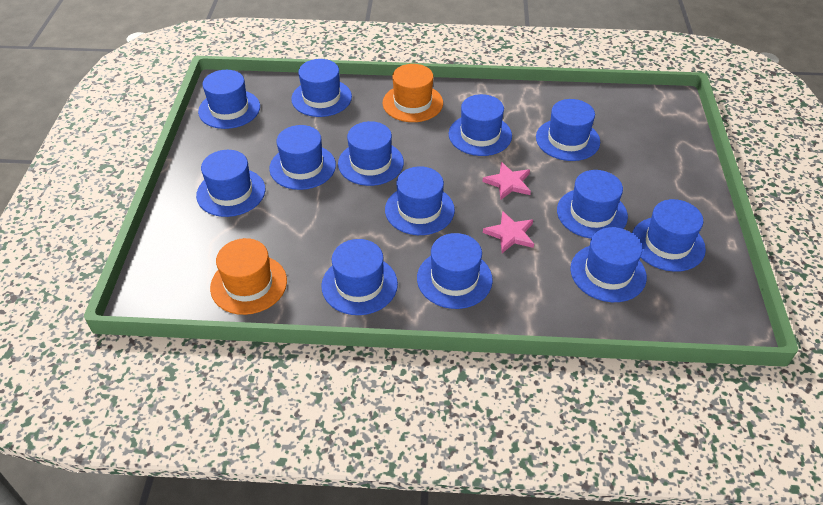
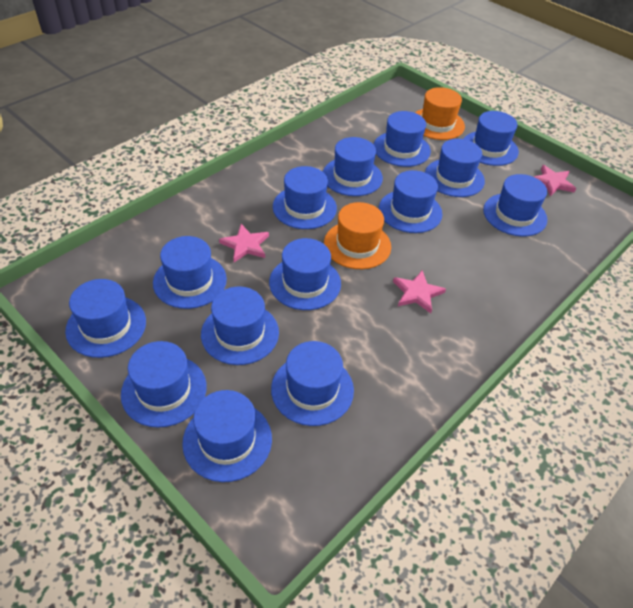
blue hat: 13 -> 14
pink star: 2 -> 3

